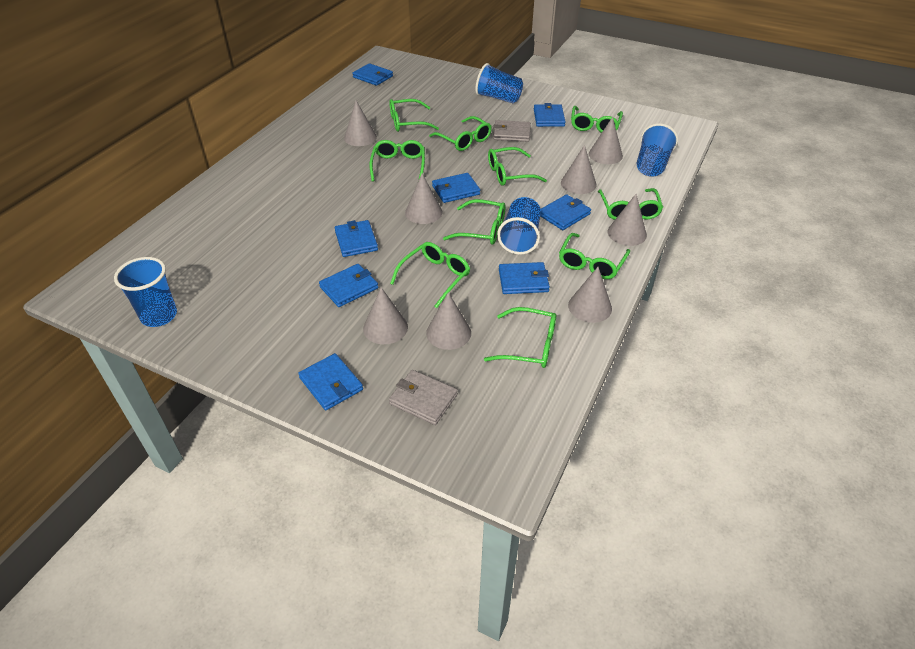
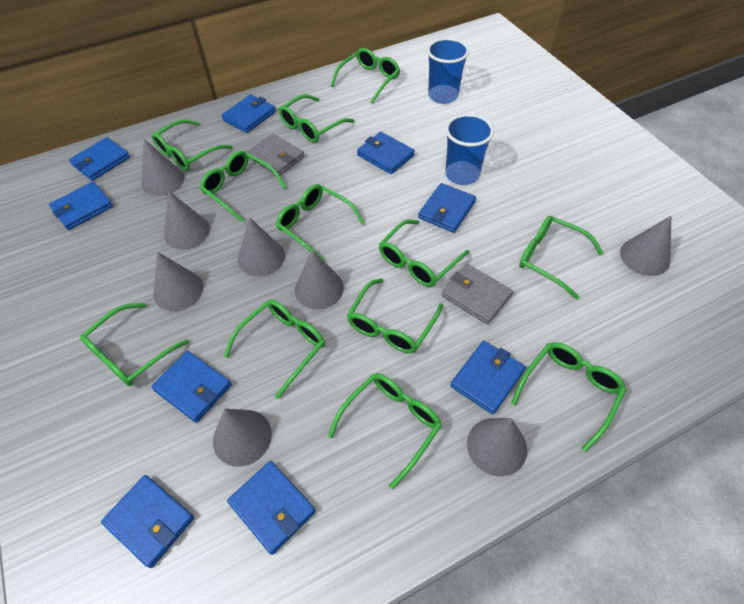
blue cup: 4 -> 2
blue wallet: 8 -> 9
green glasses: 10 -> 12

